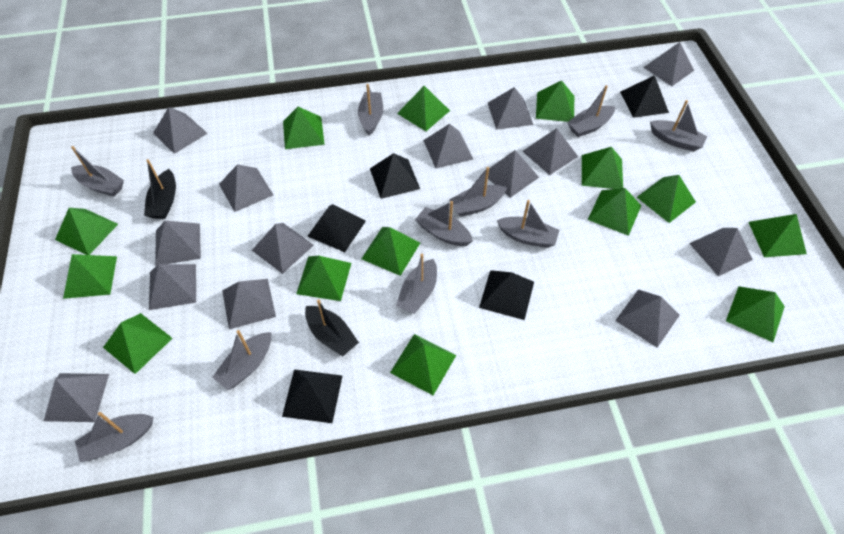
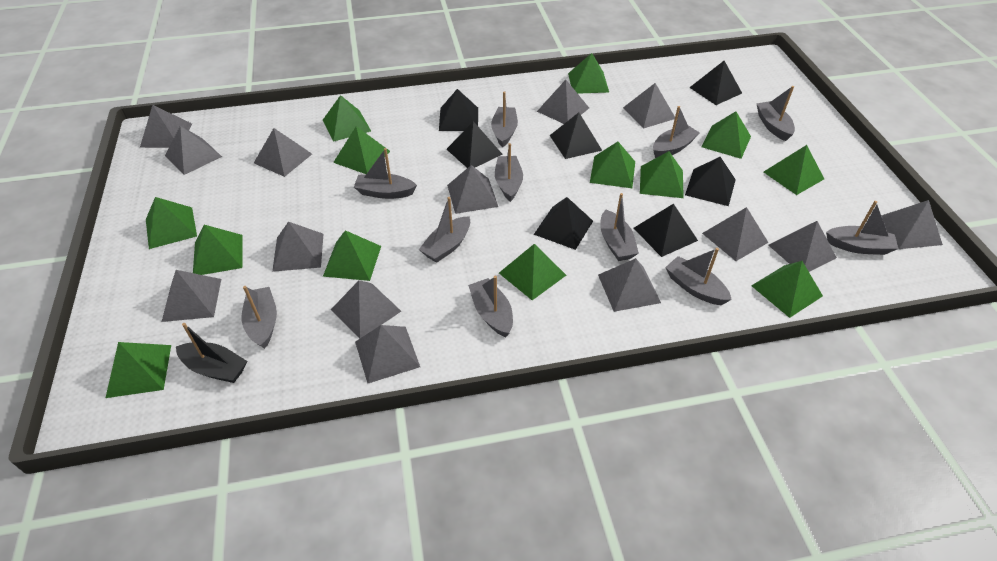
black boat: 2 -> 1
black pyramid: 5 -> 7
green pyramid: 14 -> 13
grey boat: 10 -> 11

